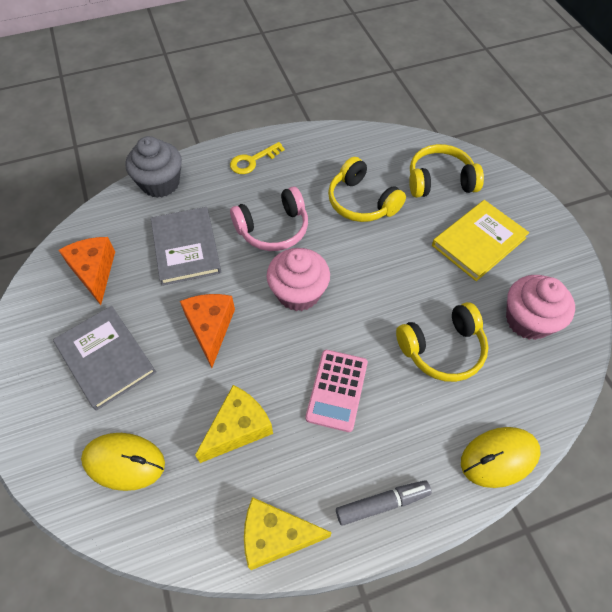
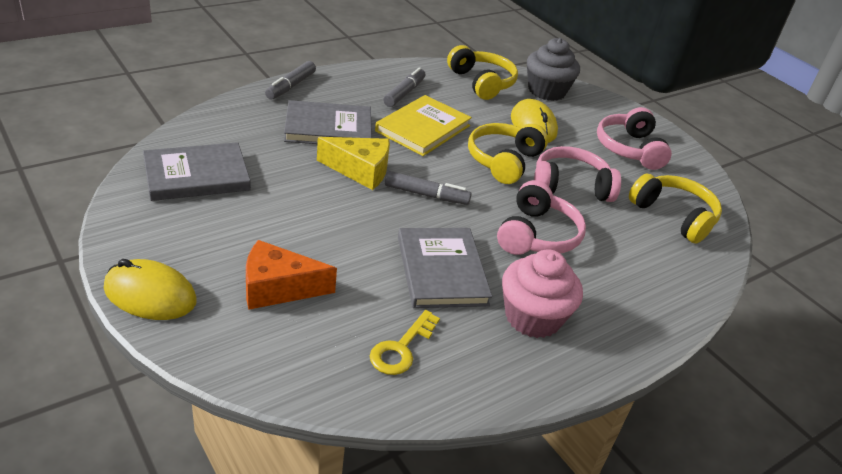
grey book: 2 -> 3
grey marker: 1 -> 3
orange cheese: 2 -> 1
pink calculator: 1 -> 0
pink cupcake: 2 -> 1
pink headphones: 1 -> 3
yellow cheese: 2 -> 1

